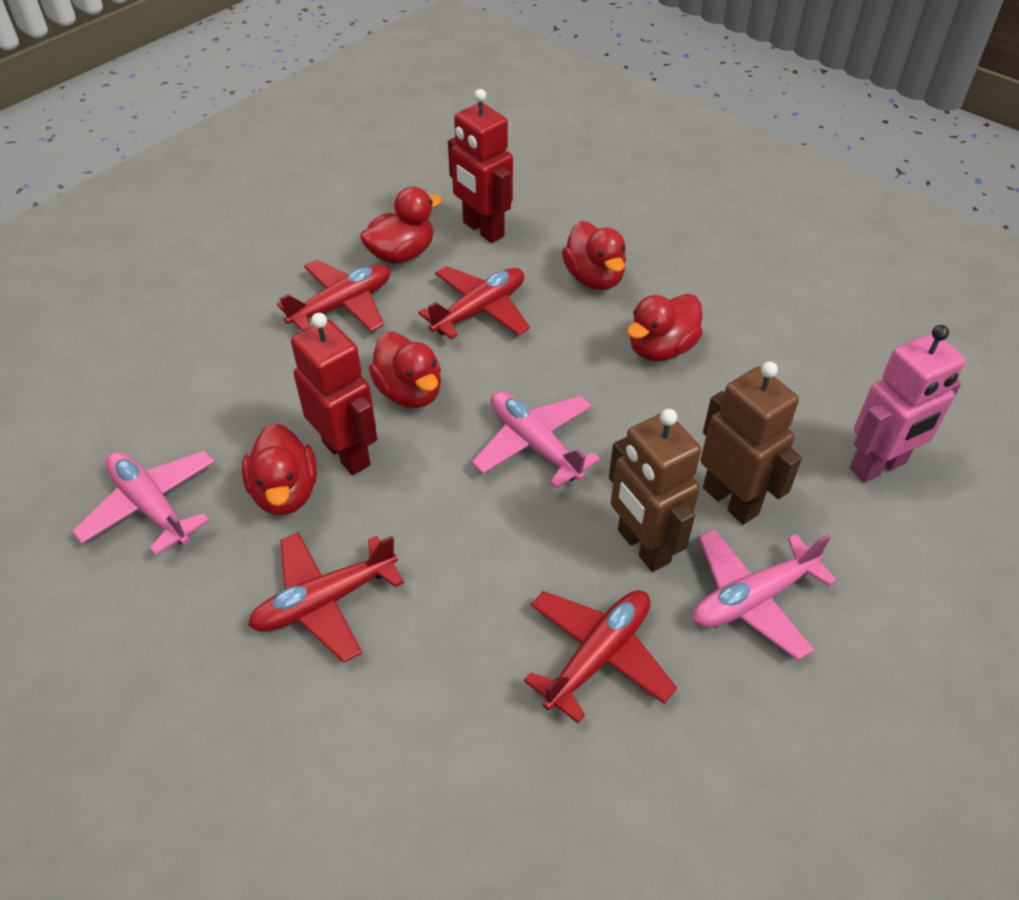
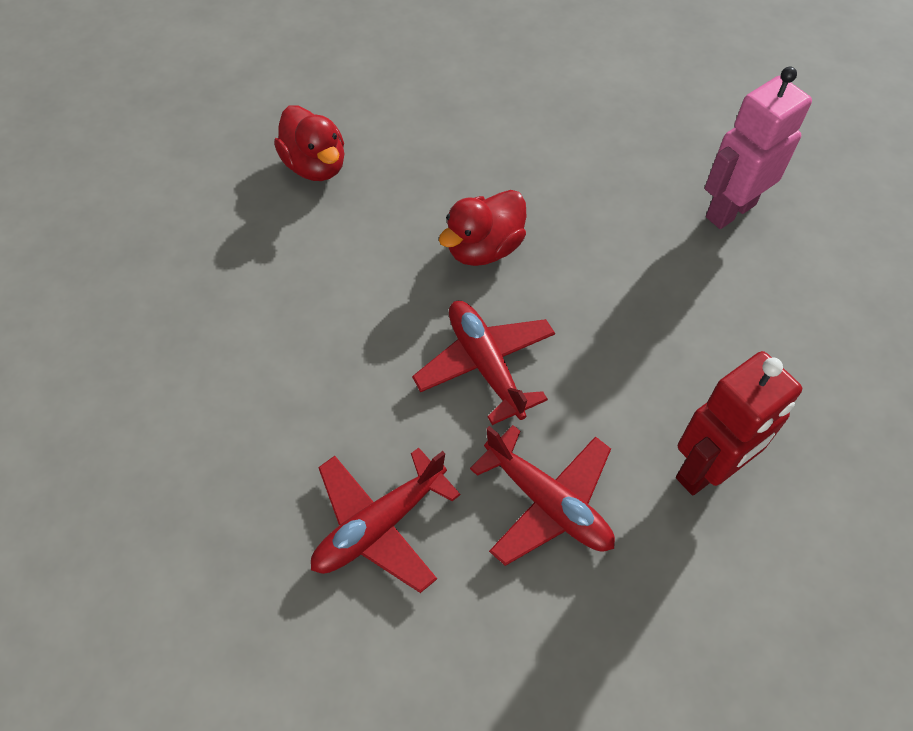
brown robot: 2 -> 0
pink plane: 3 -> 0
red duck: 5 -> 2
red plane: 4 -> 3
red robot: 2 -> 1

